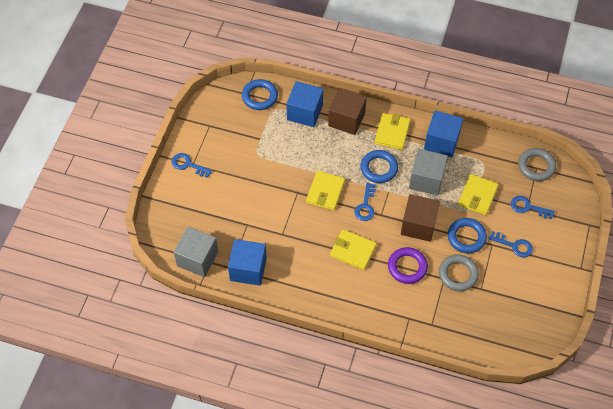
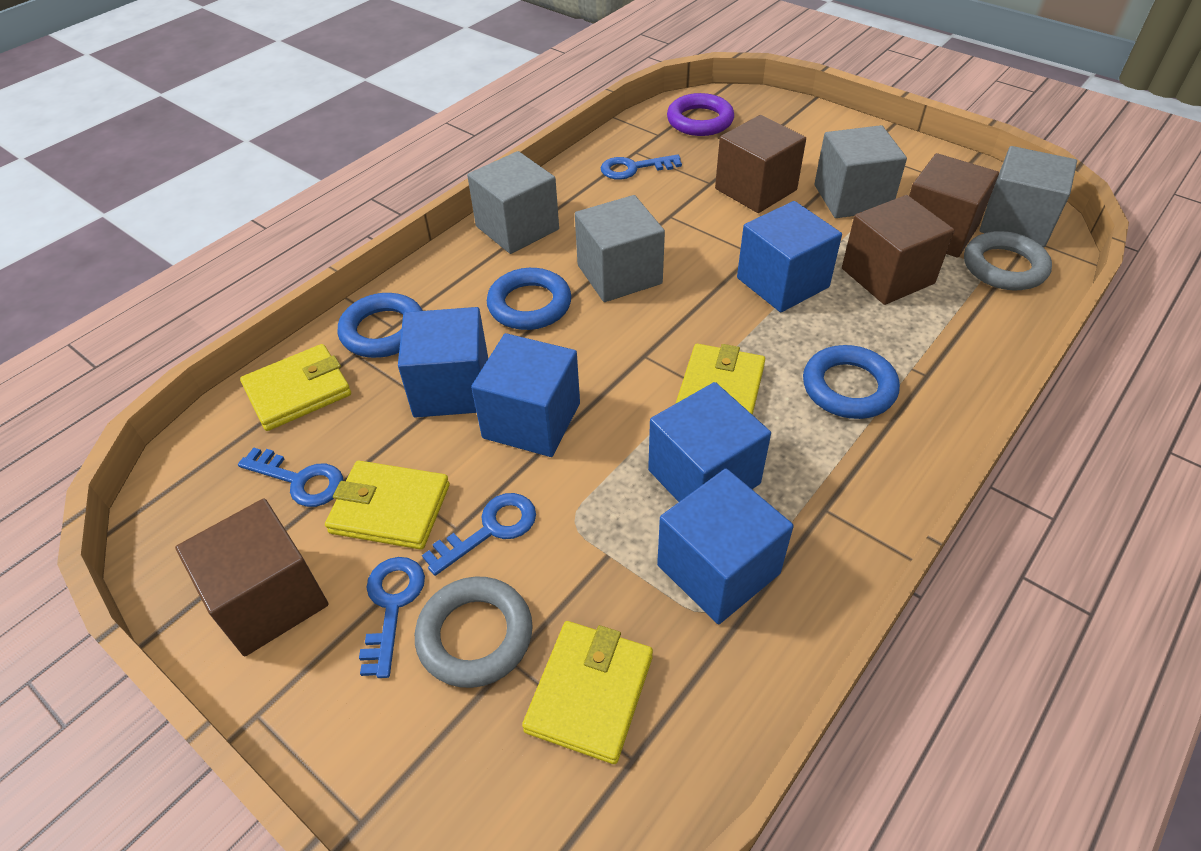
blue cube: 3 -> 5
brown cube: 2 -> 4
grey cube: 2 -> 4

